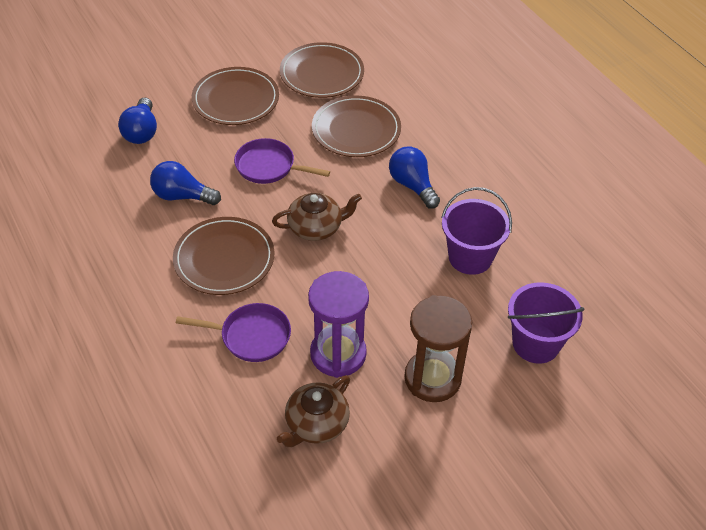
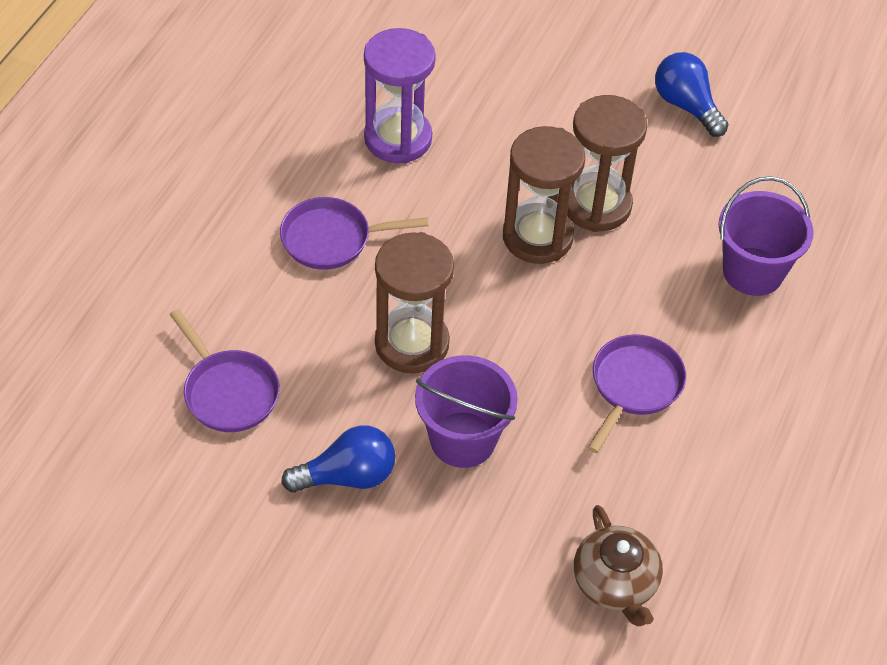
blue light bulb: 3 -> 2
brown hourglass: 1 -> 3
brown plate: 4 -> 0
brown teapot: 2 -> 1
purple pan: 2 -> 3

